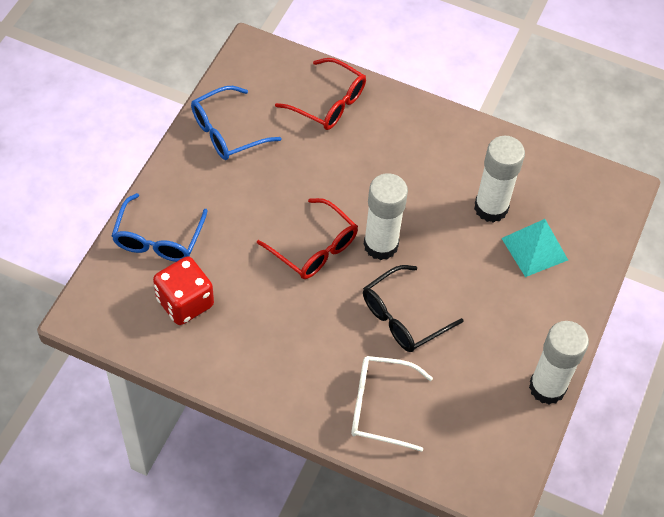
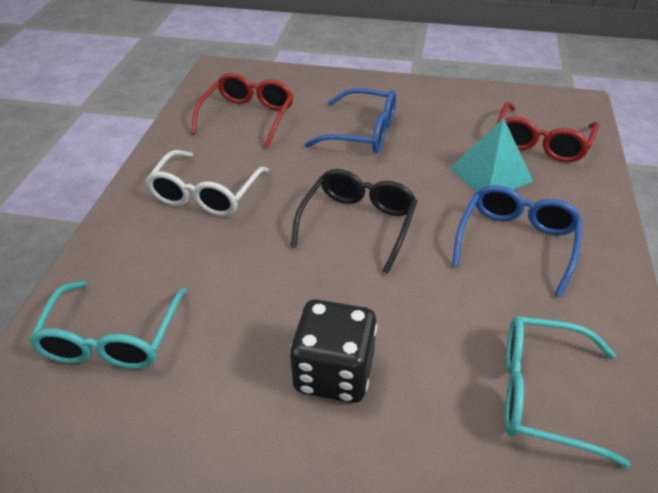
black dice: 0 -> 1
red dice: 1 -> 0
turquoise glasses: 0 -> 2
white glue stick: 3 -> 0

